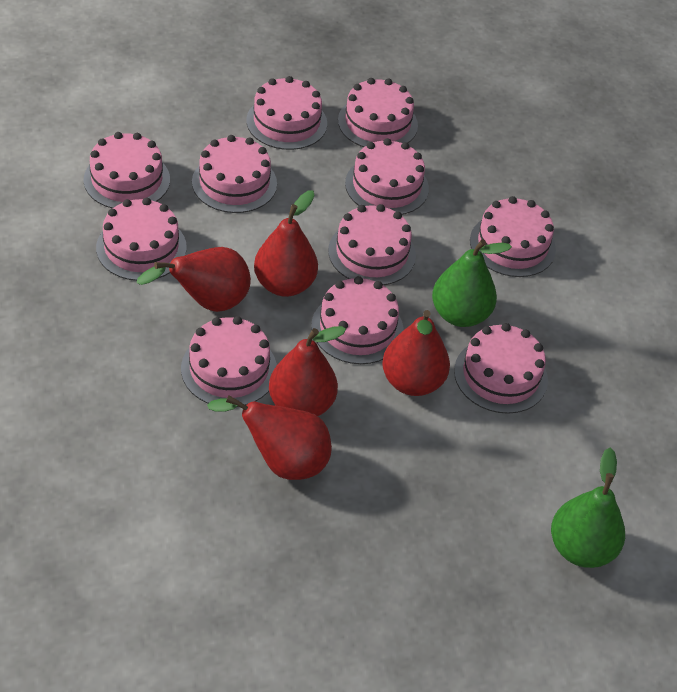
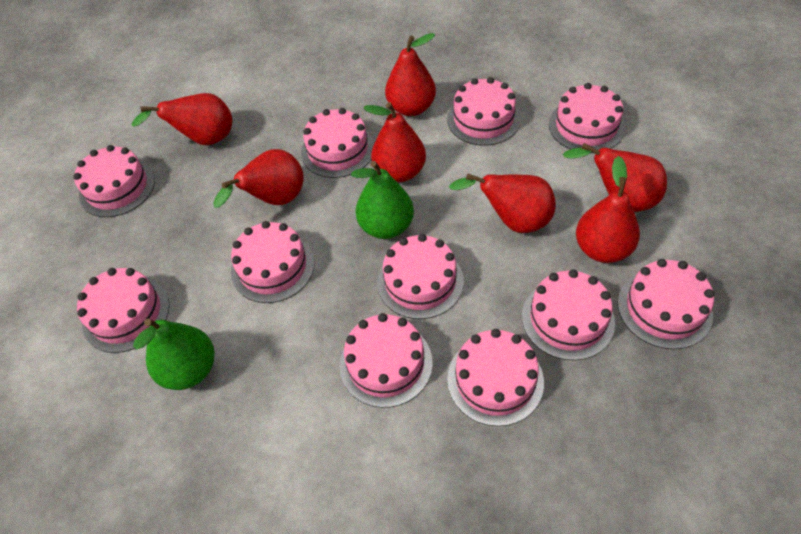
red pear: 5 -> 7

